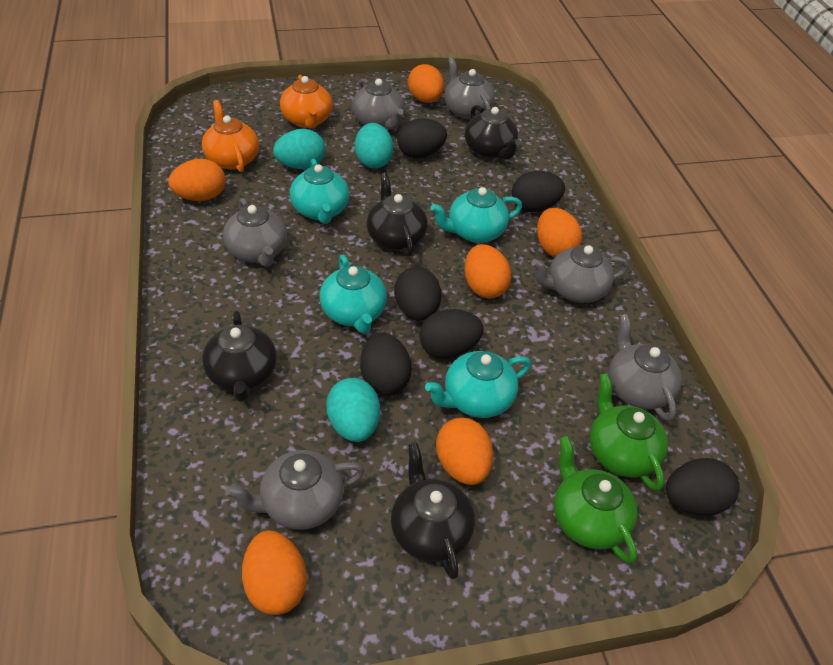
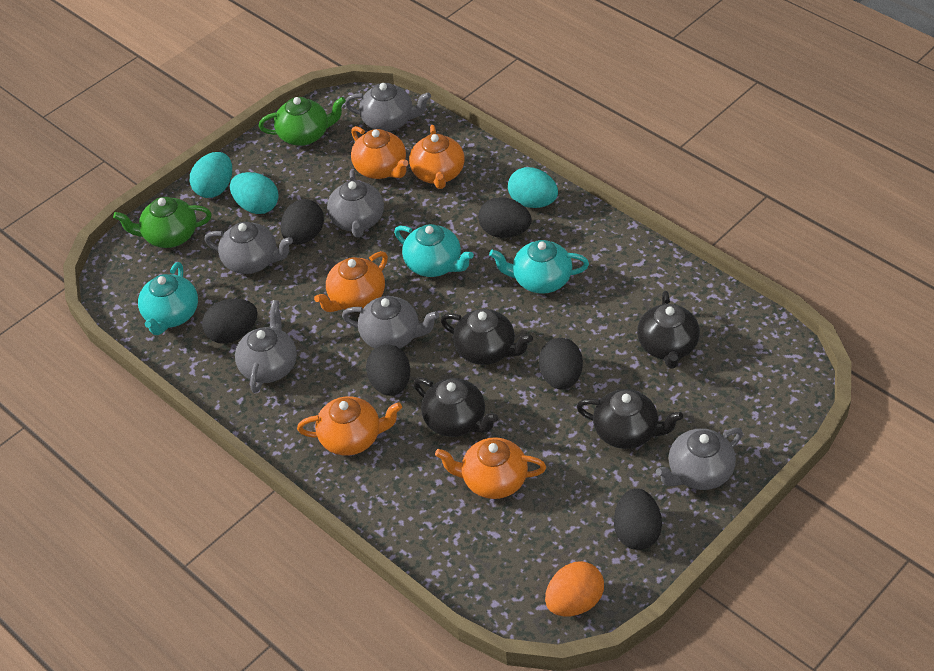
orange egg: 6 -> 1
orange teapot: 2 -> 5
turquoise teapot: 4 -> 3

